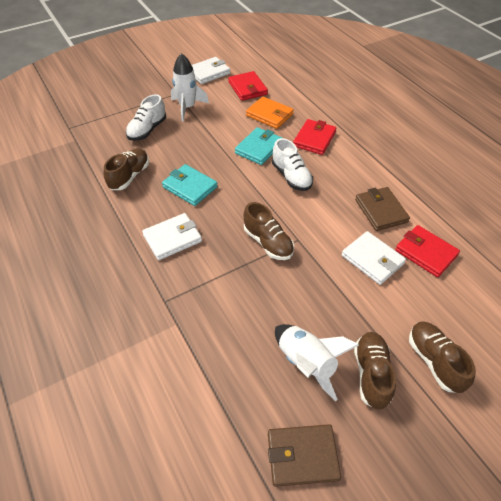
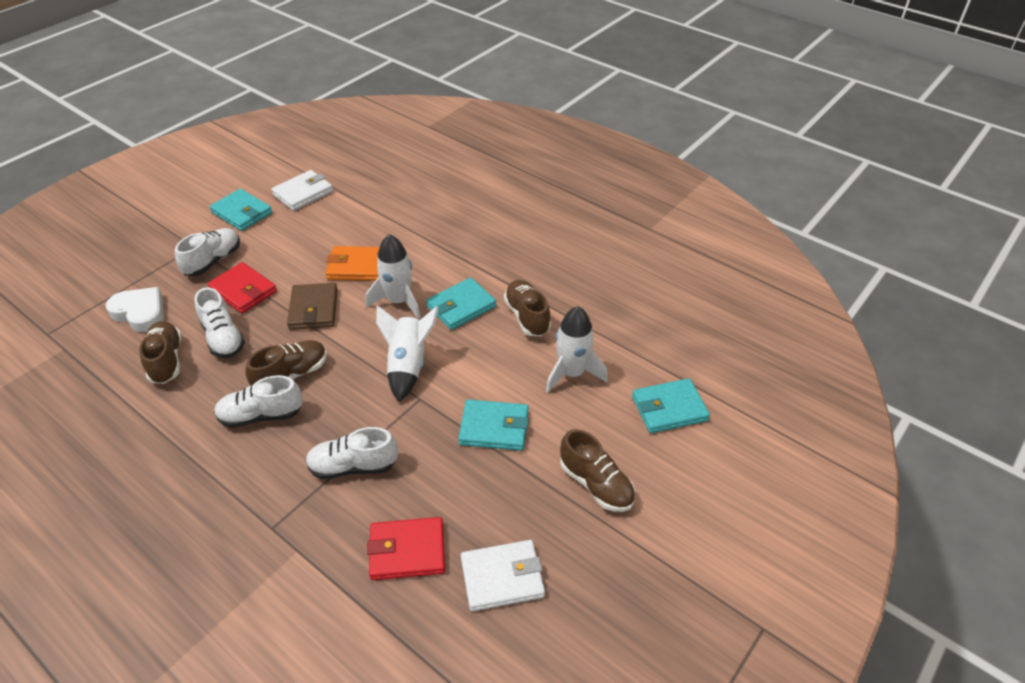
brown wallet: 2 -> 1
red wallet: 3 -> 2
turquoise wallet: 2 -> 4
white heart: 0 -> 1
white rocket: 2 -> 3
white shoe: 2 -> 4
white wallet: 3 -> 2

